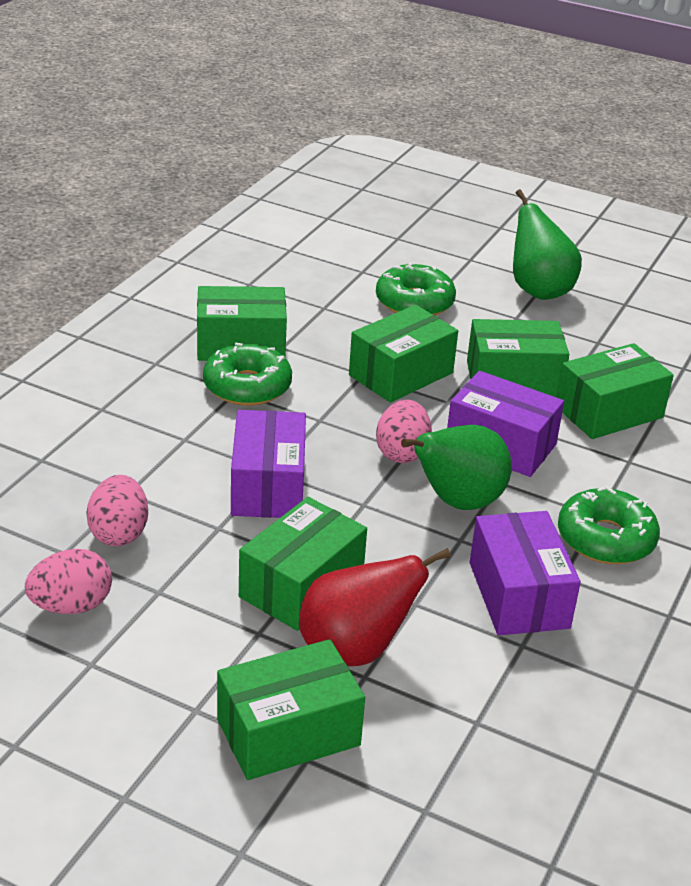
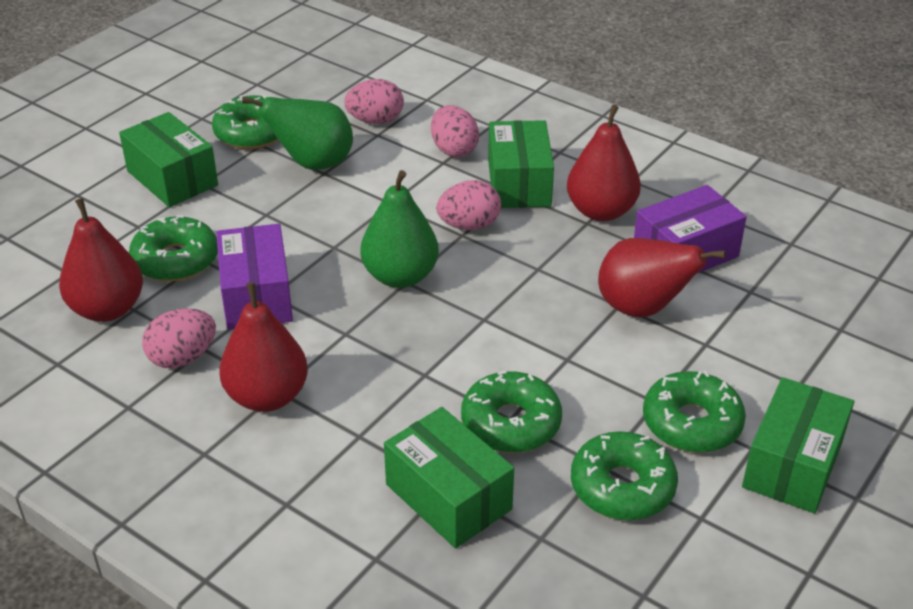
green box: 6 -> 4
green donut: 3 -> 5
pink egg: 3 -> 4
purple box: 3 -> 2
red pear: 1 -> 4

